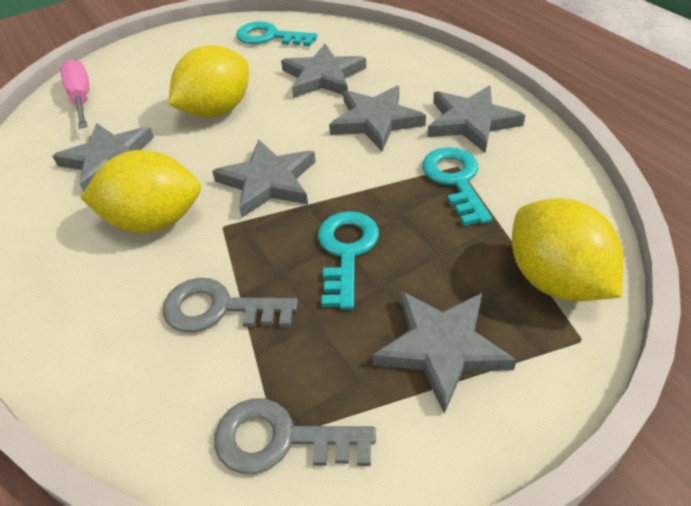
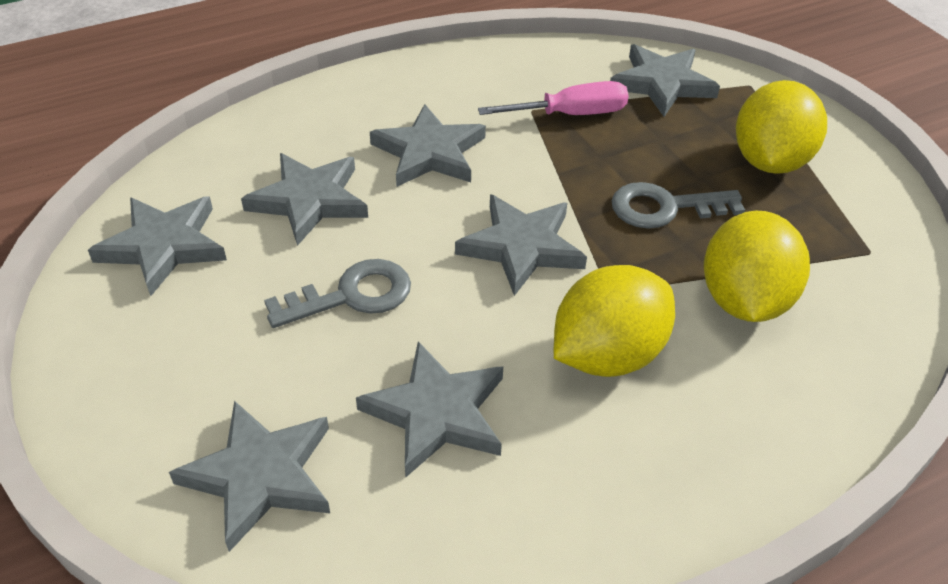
grey star: 6 -> 7
turquoise key: 3 -> 0

